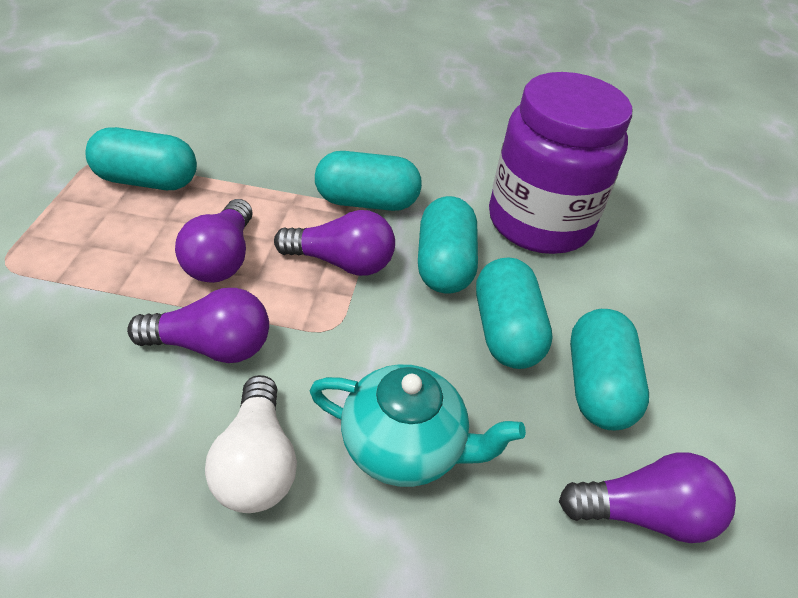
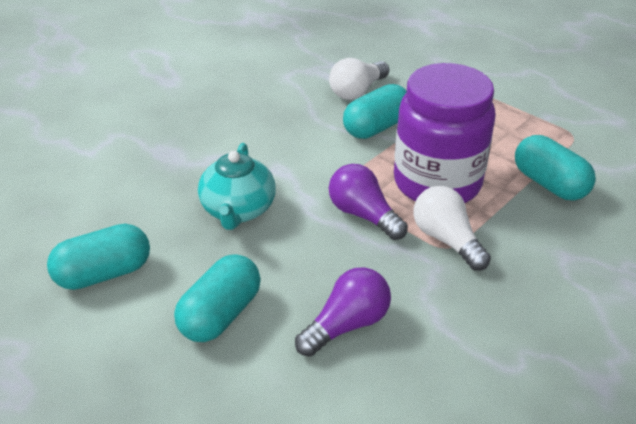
purple light bulb: 4 -> 2
turquoise capsule: 5 -> 4
white light bulb: 1 -> 2

